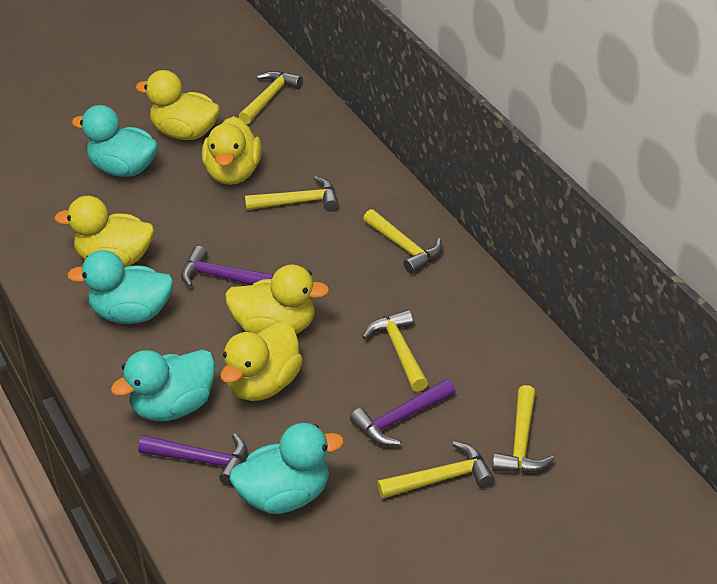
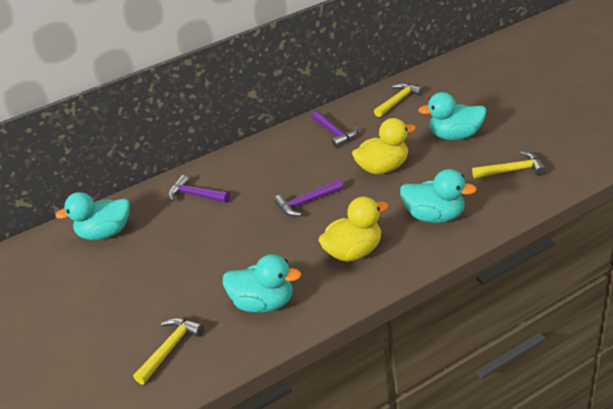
yellow duck: 5 -> 2
yellow hammer: 6 -> 3

